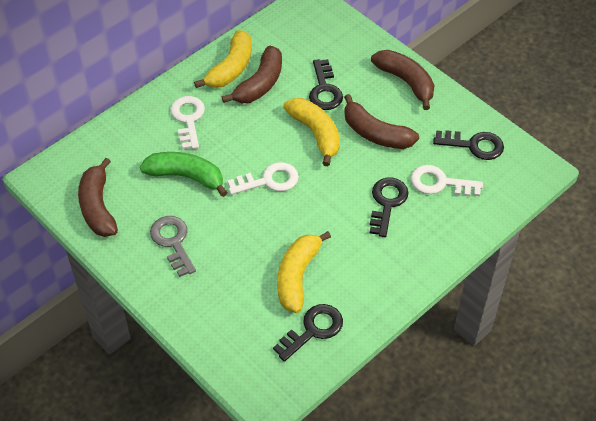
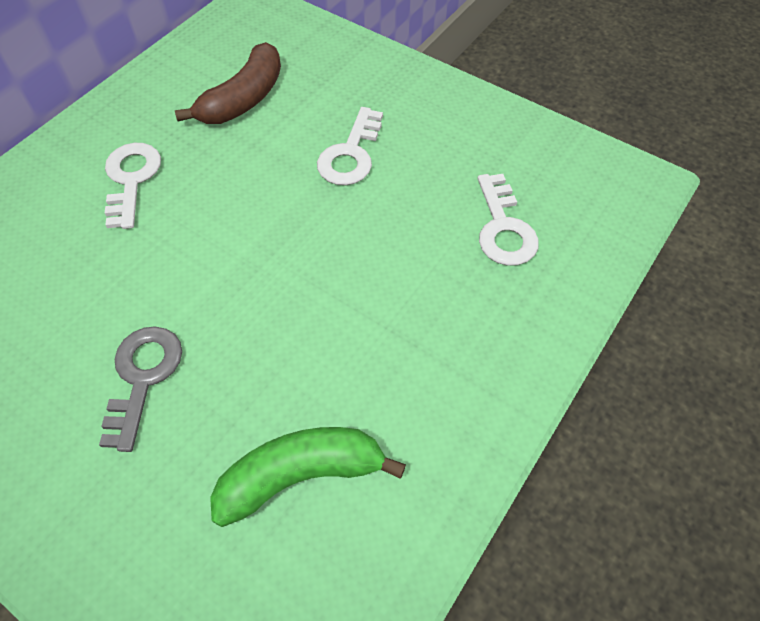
black key: 4 -> 0
brown banana: 4 -> 1
yellow banana: 3 -> 0

